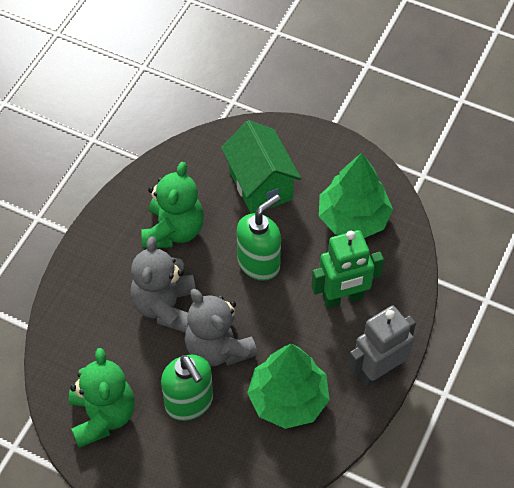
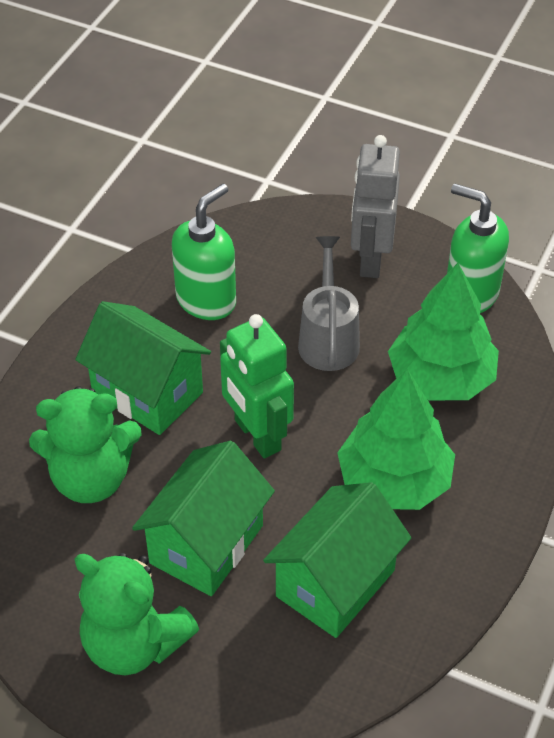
green house: 1 -> 3
grey teddy bear: 2 -> 0
grey watering can: 0 -> 1

